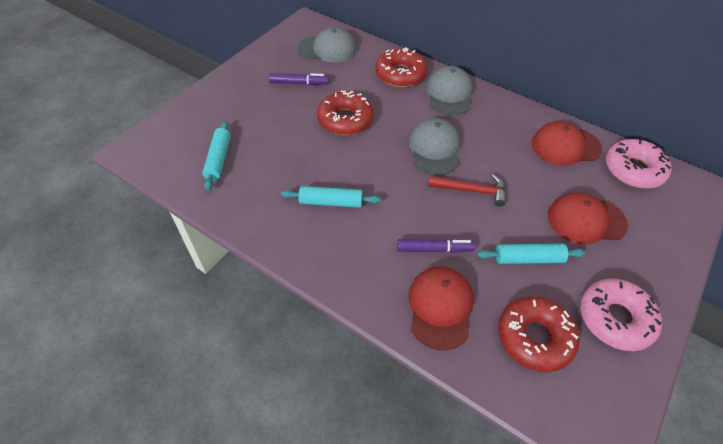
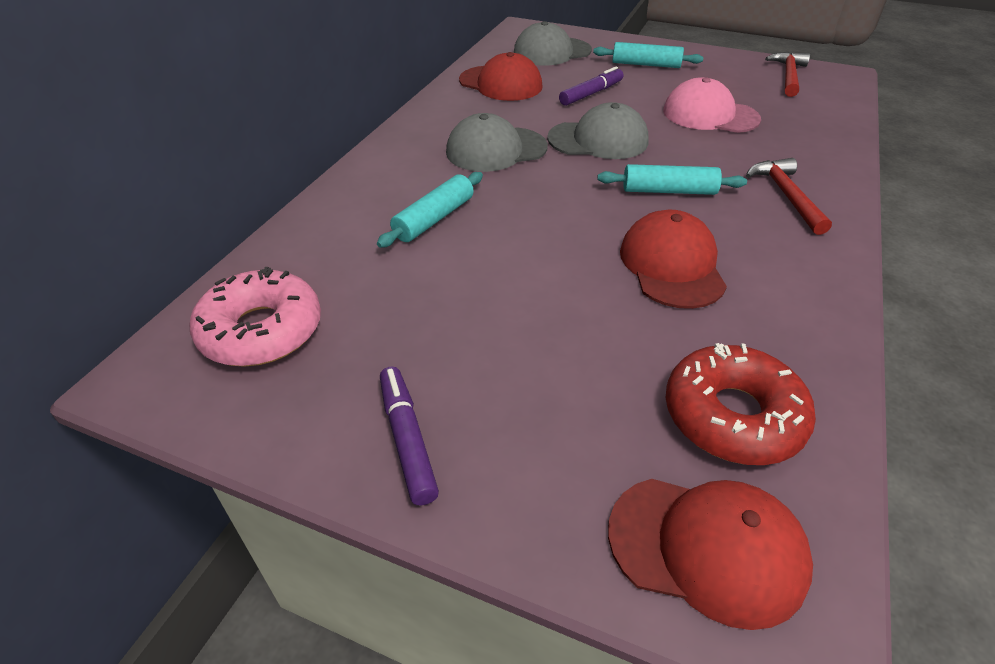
pink cap: 0 -> 1
pink donut: 2 -> 1
red donut: 3 -> 1
red hammer: 1 -> 2

